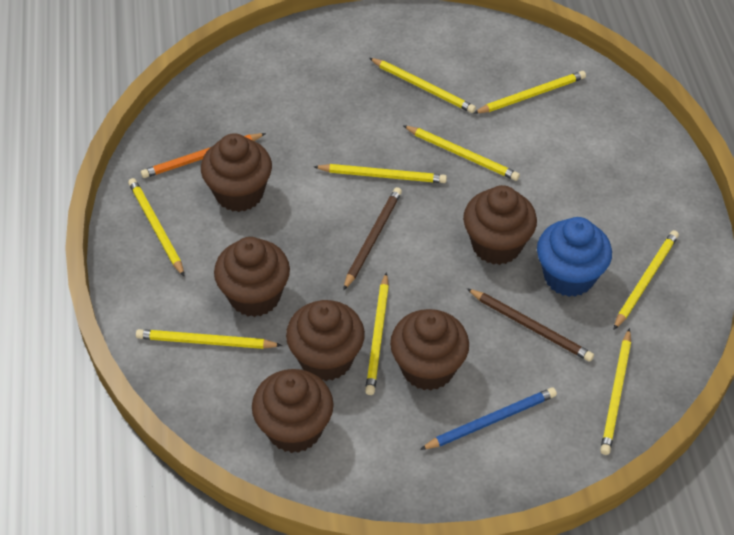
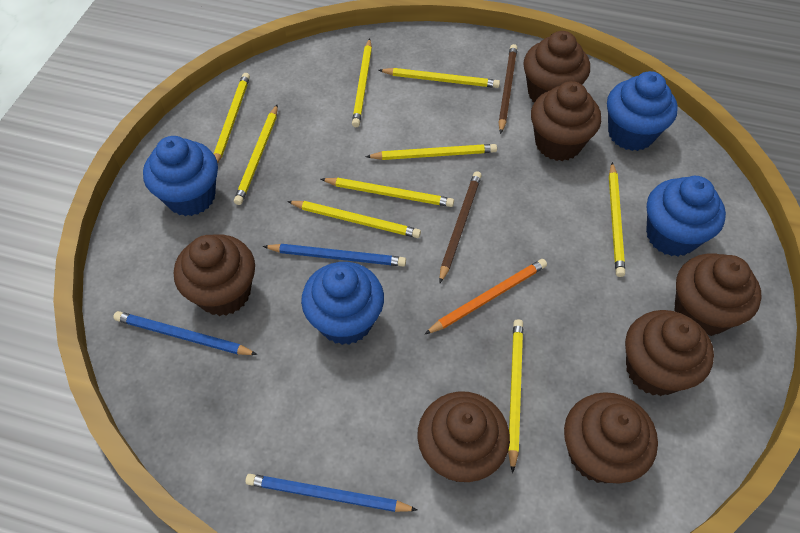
blue cupcake: 1 -> 4
blue pencil: 1 -> 3
brown cupcake: 6 -> 7

